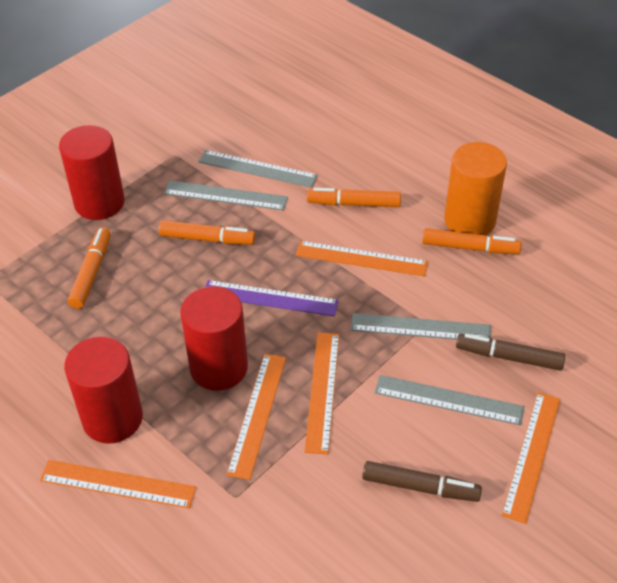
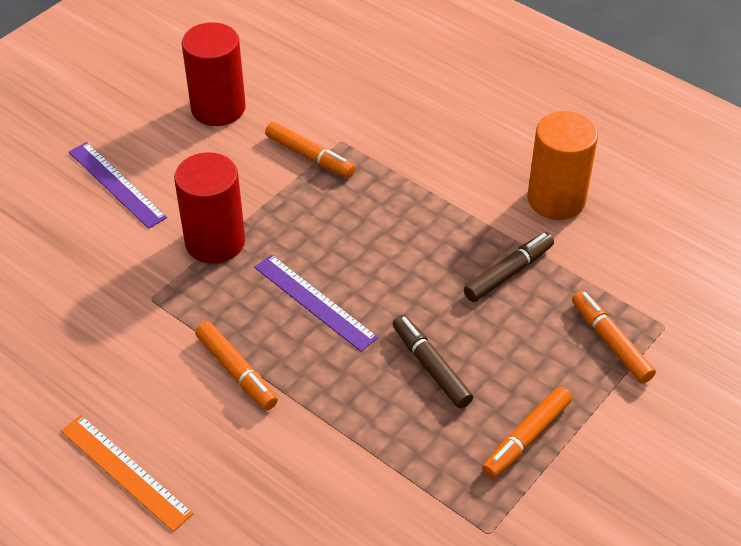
grey ruler: 4 -> 0
orange ruler: 5 -> 1
purple ruler: 1 -> 2
red cylinder: 3 -> 2

